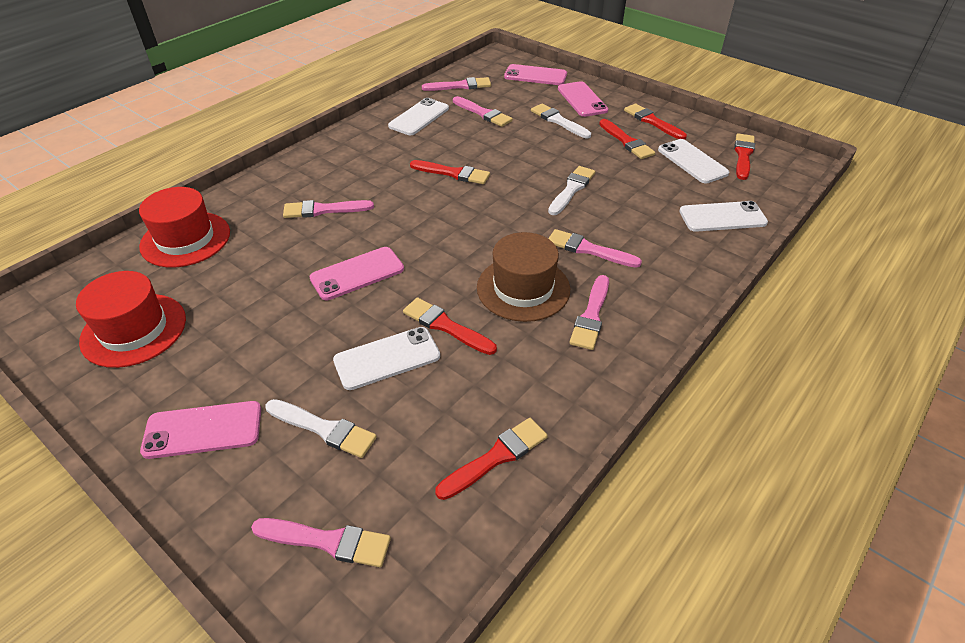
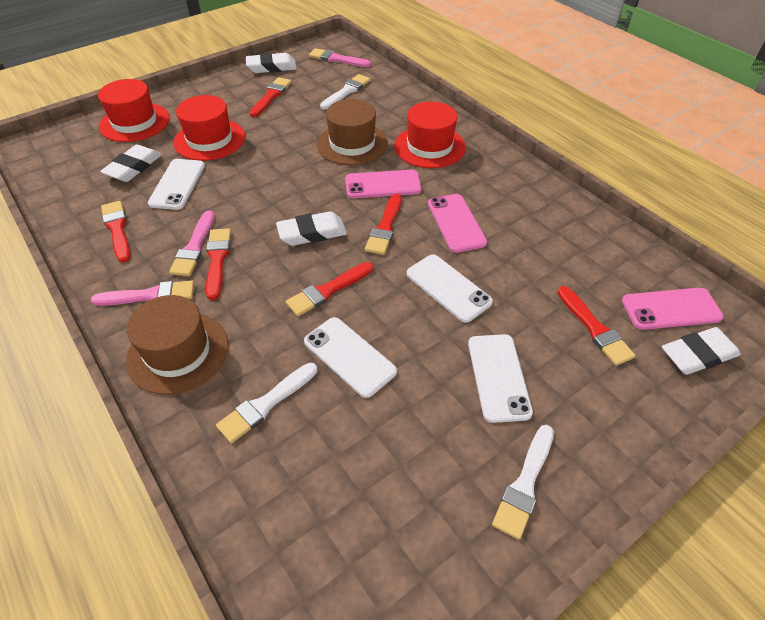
brown hat: 1 -> 2
pink brush: 6 -> 3
pink phone: 4 -> 3
red hat: 2 -> 3
white eraser: 0 -> 4

